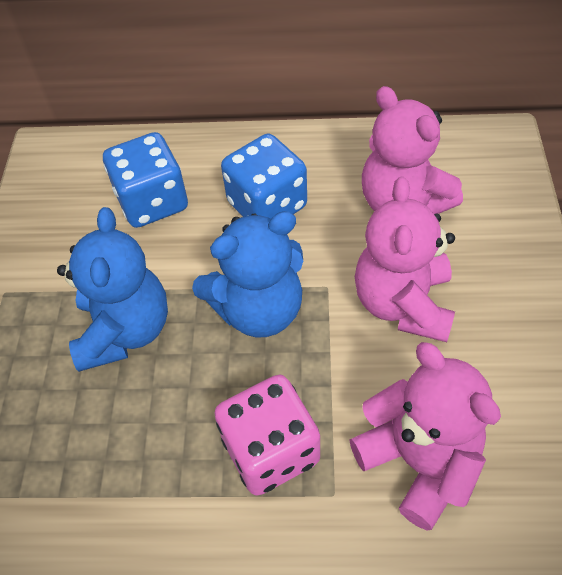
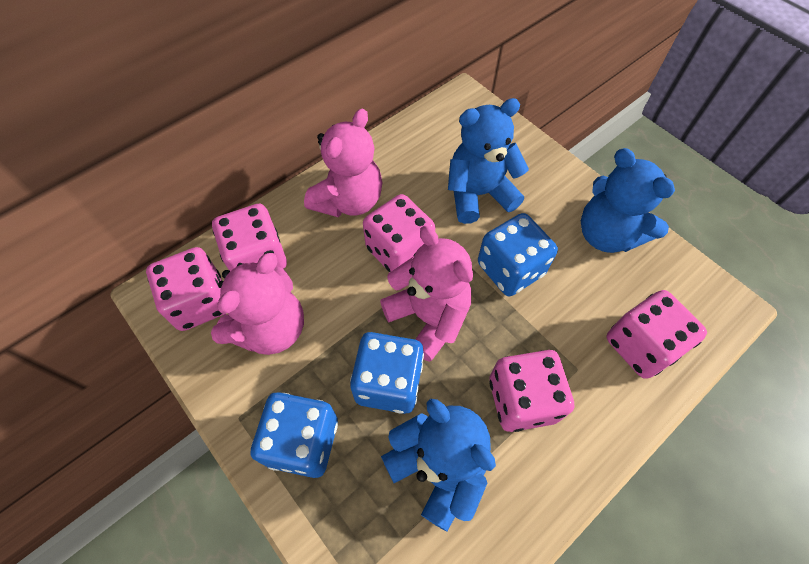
blue dice: 2 -> 3
blue teddy bear: 2 -> 3
pink dice: 1 -> 5

